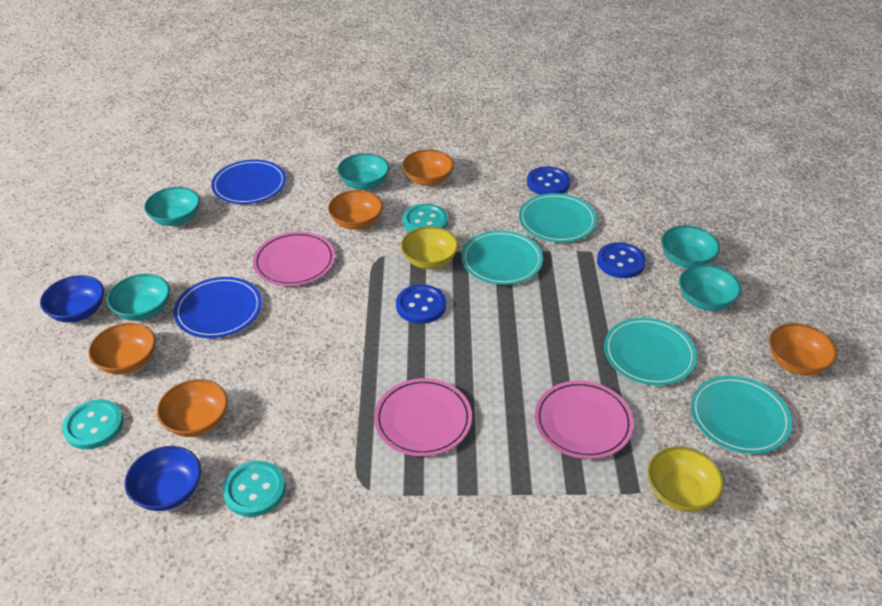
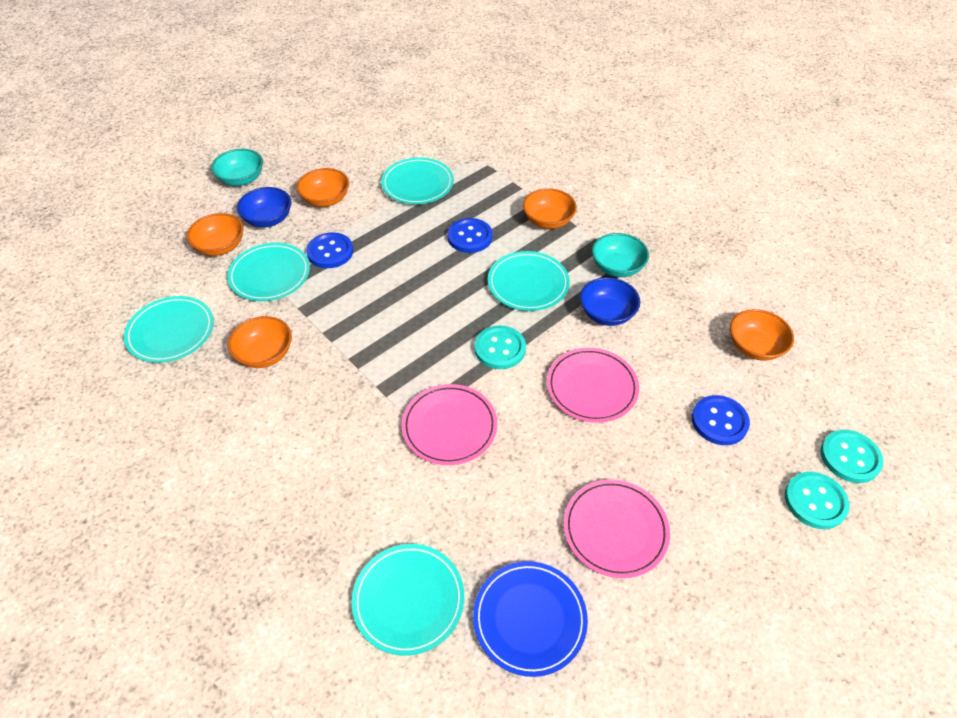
blue plate: 2 -> 1
turquoise bowl: 5 -> 2
turquoise plate: 4 -> 5
yellow bowl: 2 -> 0

